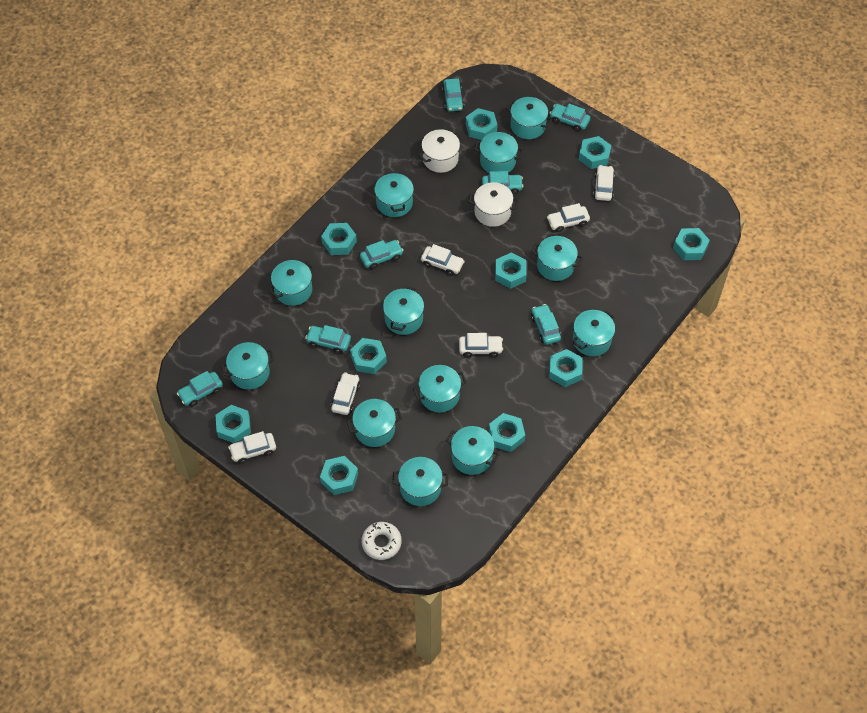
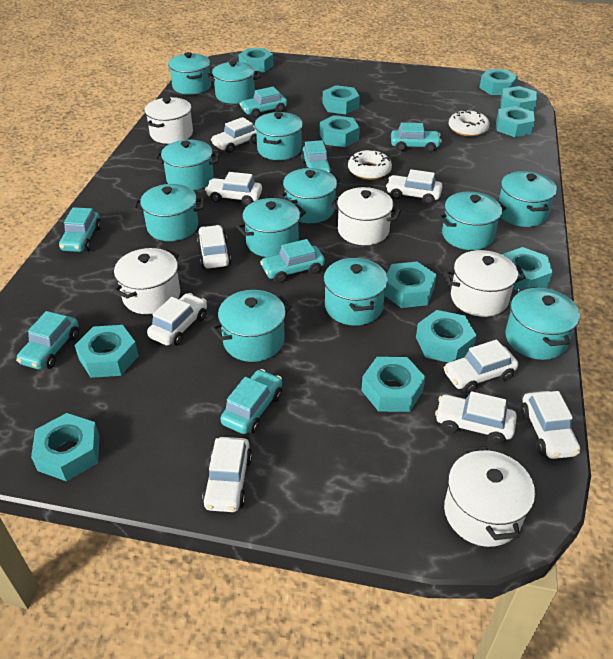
turquoise nut: 10 -> 12
white car: 6 -> 9
white donut: 1 -> 2
white pot: 2 -> 5

